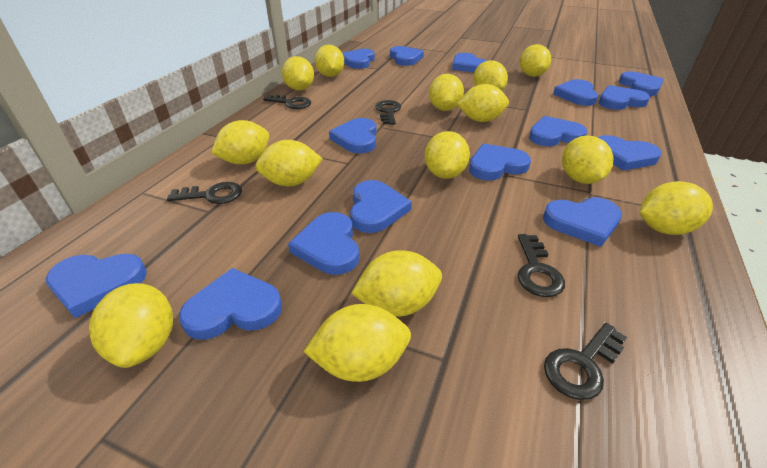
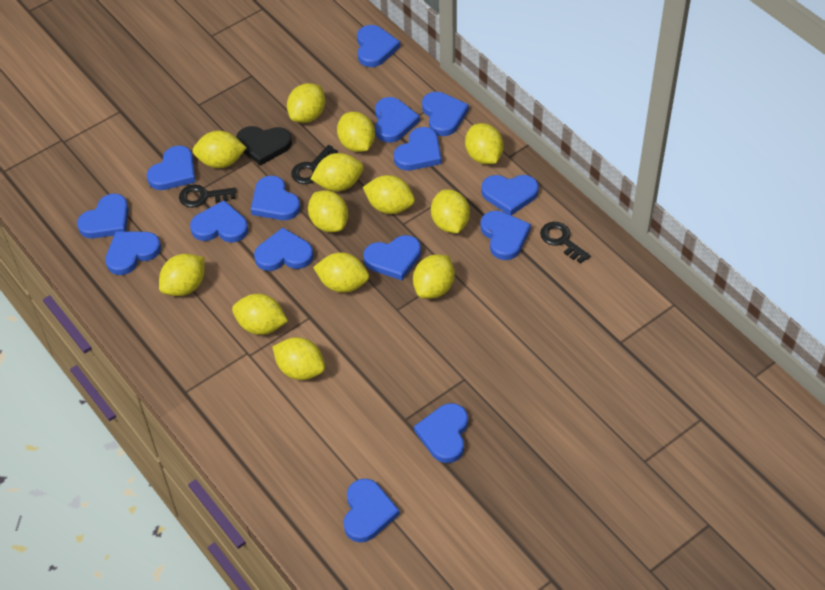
black heart: 0 -> 1
black key: 5 -> 3
yellow lemon: 14 -> 13

